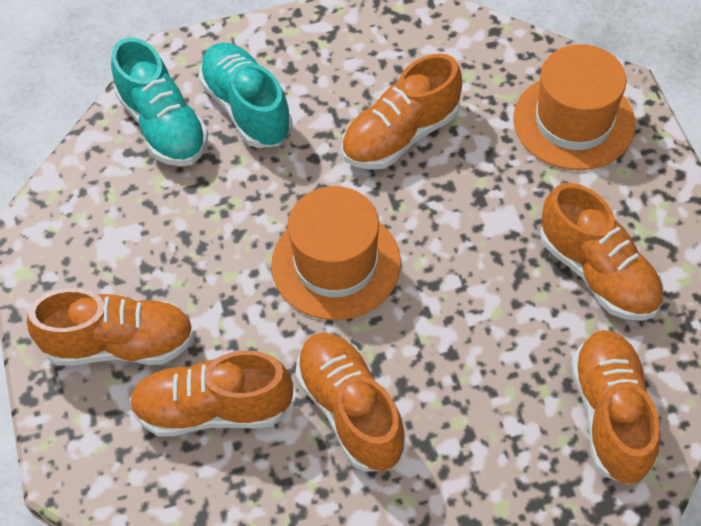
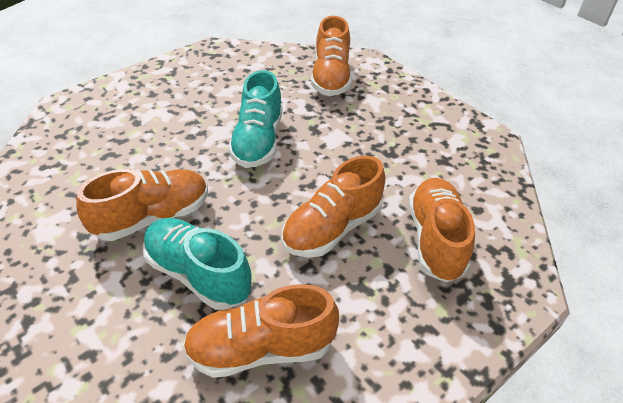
orange hat: 2 -> 0
orange shoe: 6 -> 5

